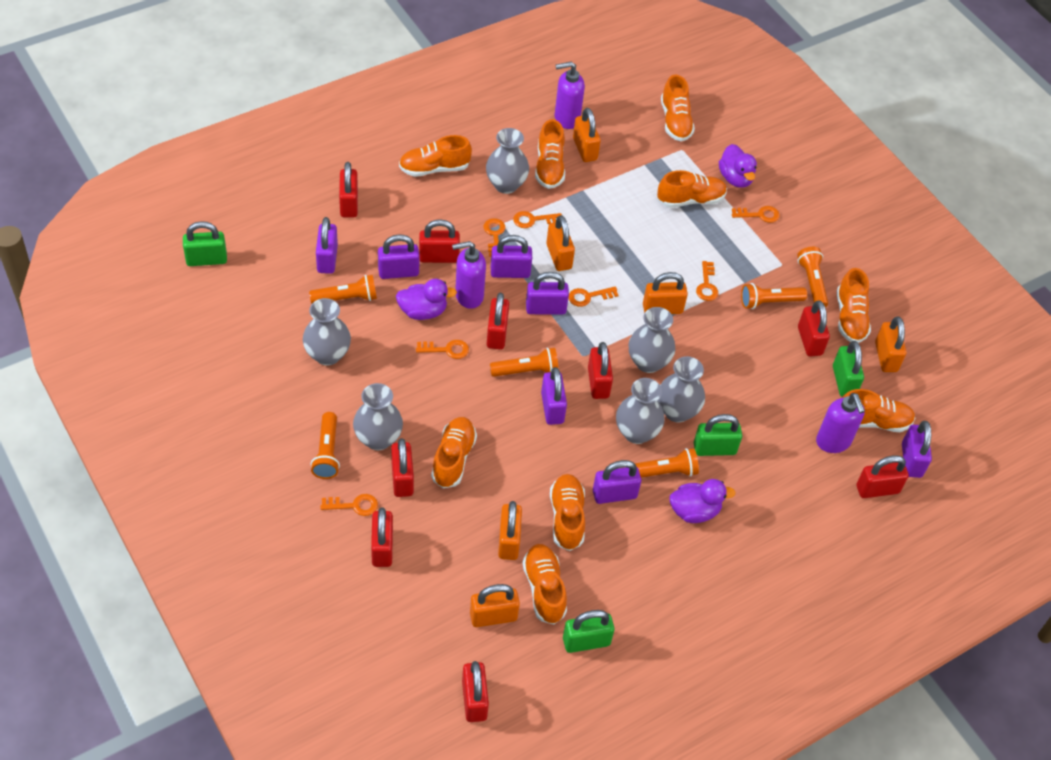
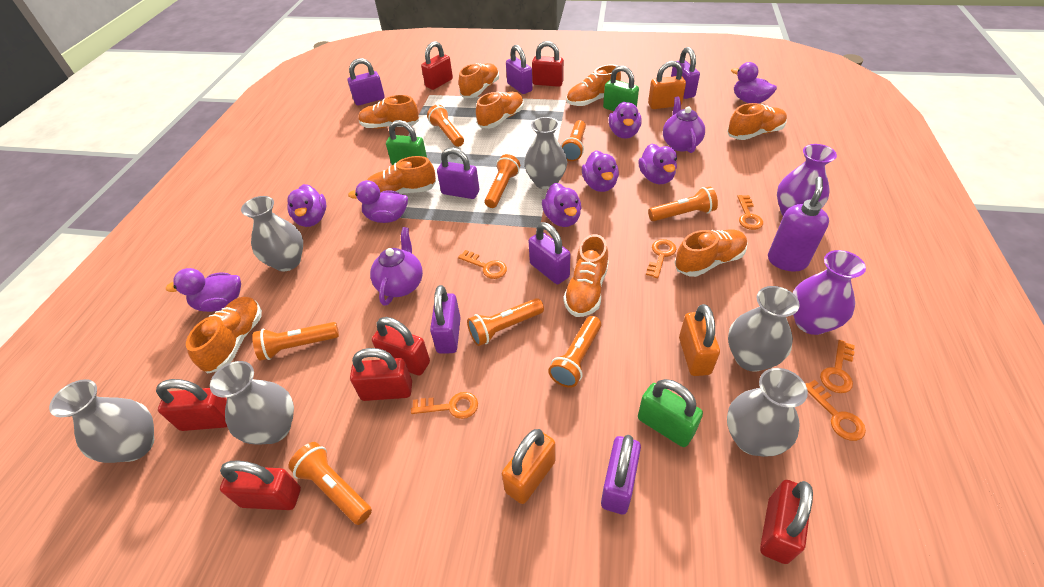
green padlock: 4 -> 3
orange flashlight: 6 -> 8
orange key: 7 -> 6
orange padlock: 6 -> 3
purple duck: 3 -> 8
purple soap dispenser: 3 -> 1
purple teapot: 0 -> 2
purple vase: 0 -> 2
red padlock: 9 -> 7

